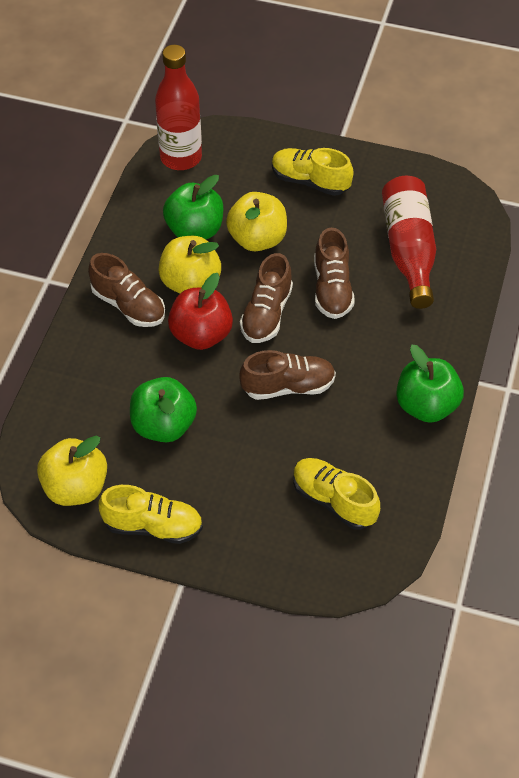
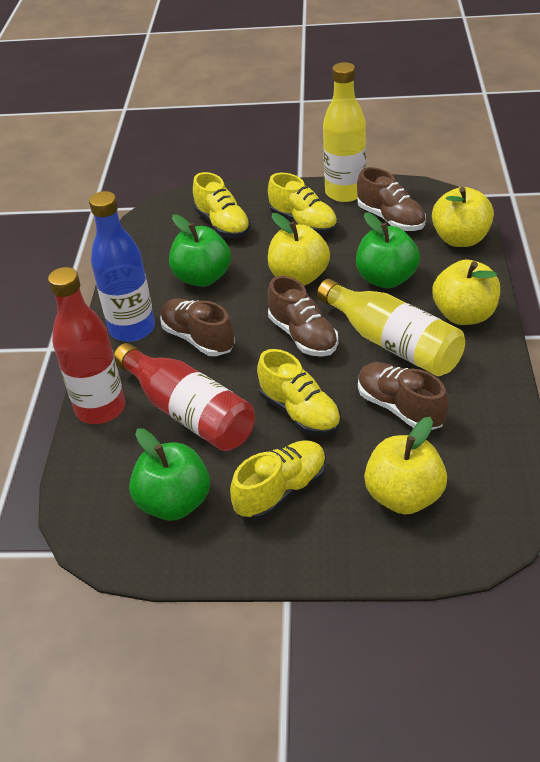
blue bottle: 0 -> 1
red apple: 1 -> 0
yellow apple: 3 -> 4
yellow bottle: 0 -> 2
yellow shoe: 3 -> 4

